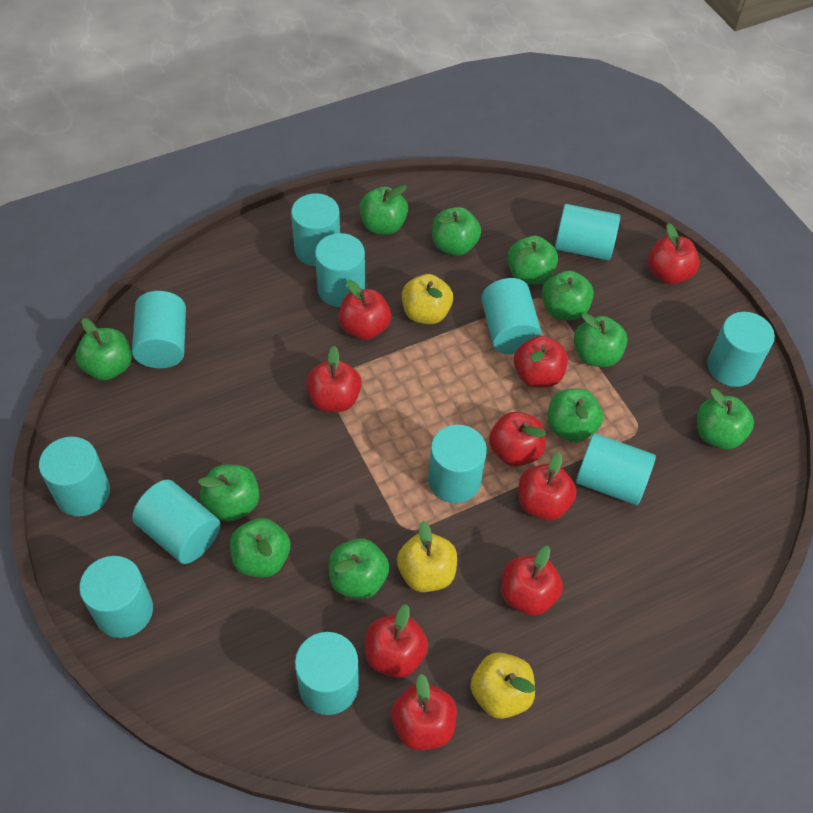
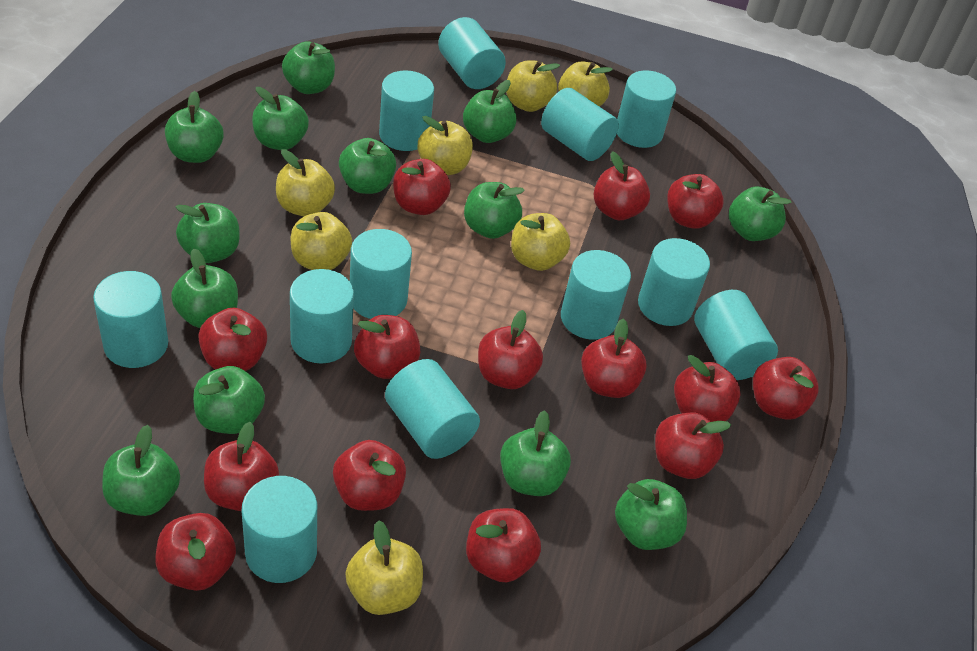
green apple: 11 -> 13
red apple: 9 -> 14
yellow apple: 3 -> 7

